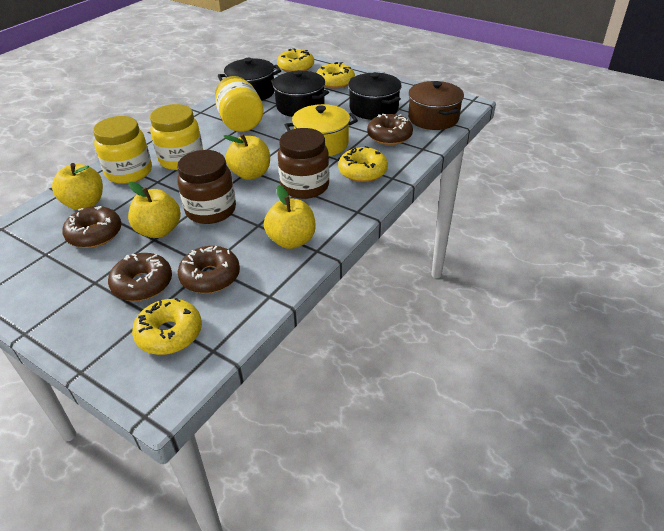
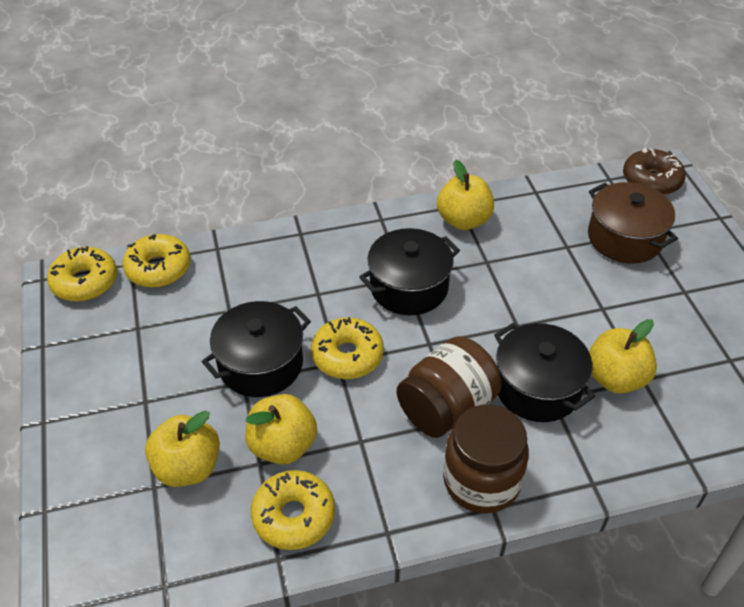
brown donut: 4 -> 1
yellow jar: 3 -> 0
yellow pot: 1 -> 0

